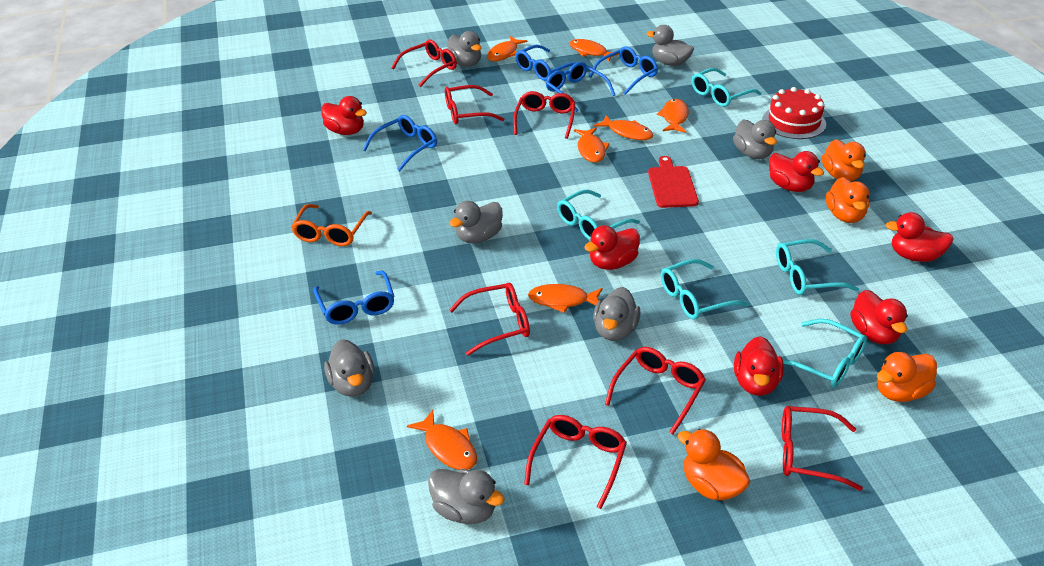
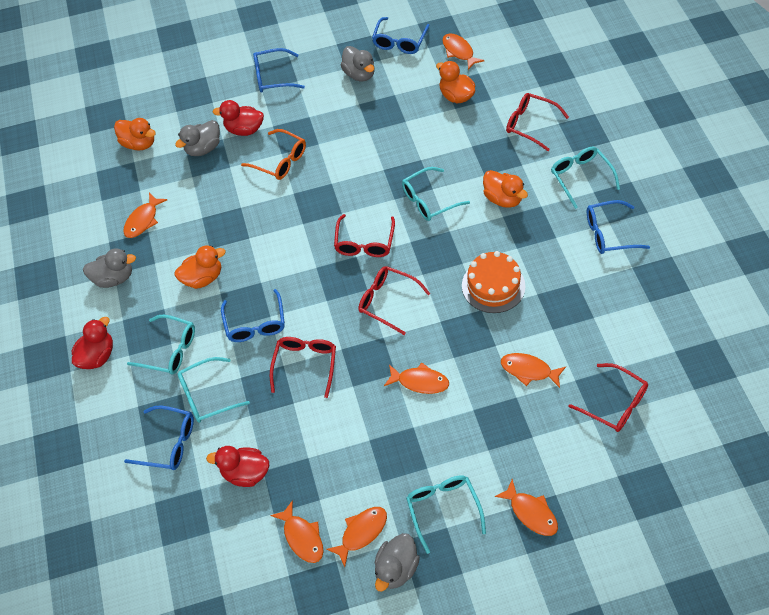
grey duck: 7 -> 4
orange cake: 0 -> 1
red cake: 1 -> 0
red cutting board: 1 -> 0
red duck: 6 -> 3
red glasses: 7 -> 5

